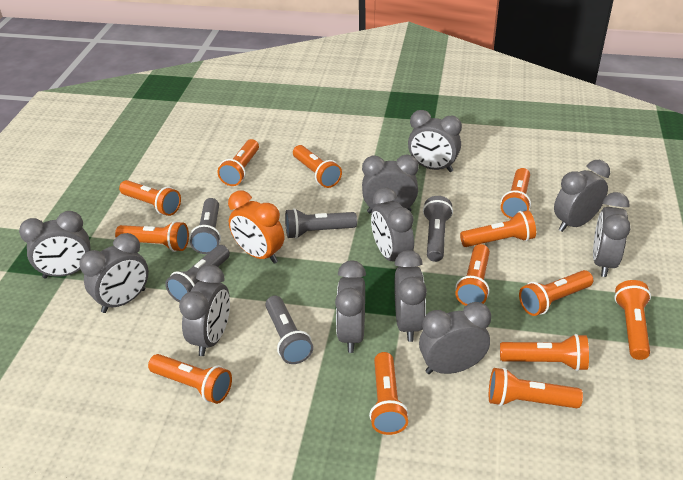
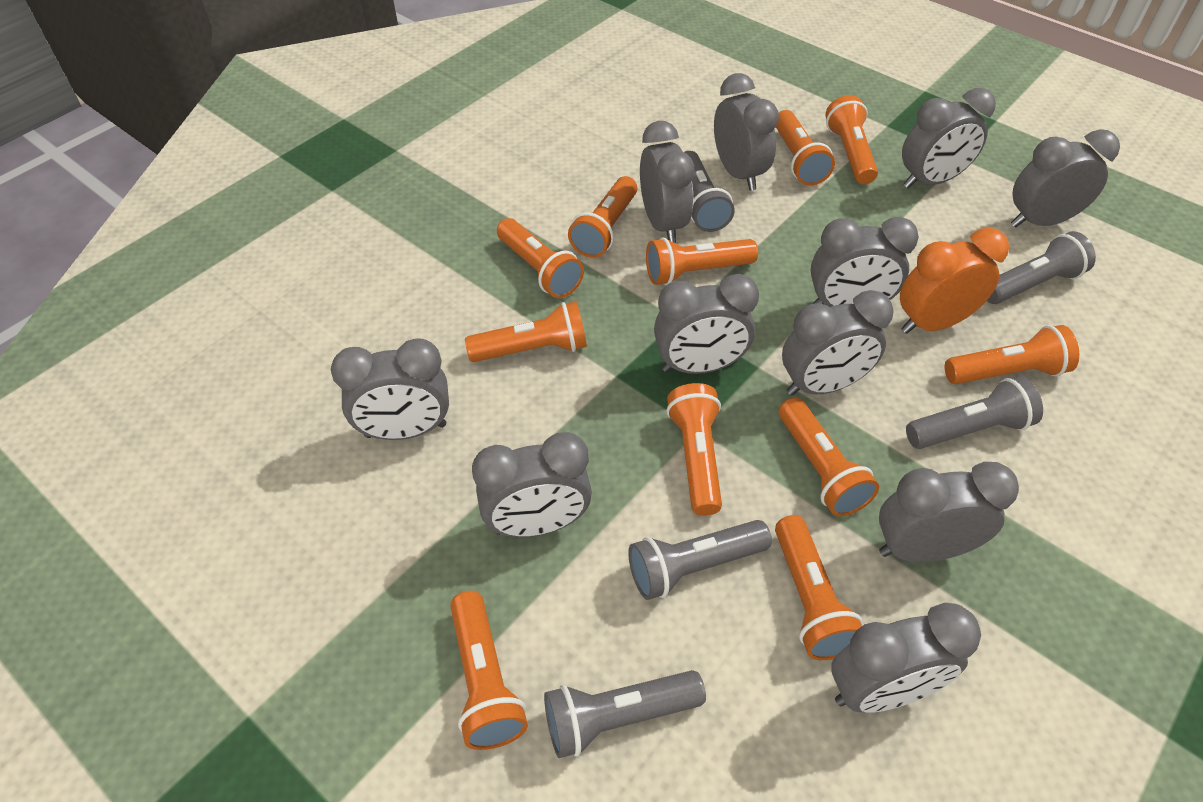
orange flashlight: 13 -> 11

